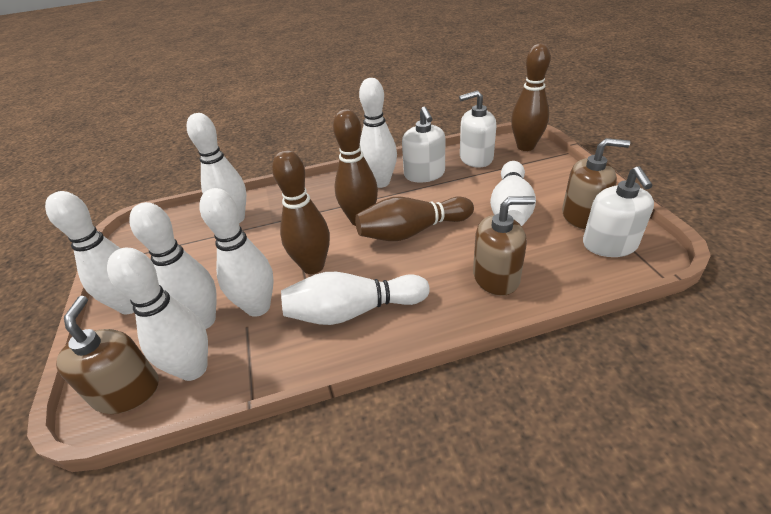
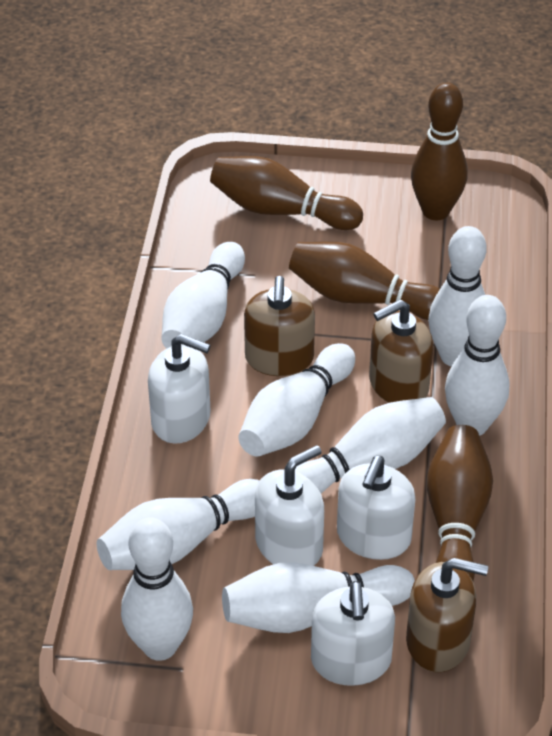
white soap dispenser: 3 -> 4

